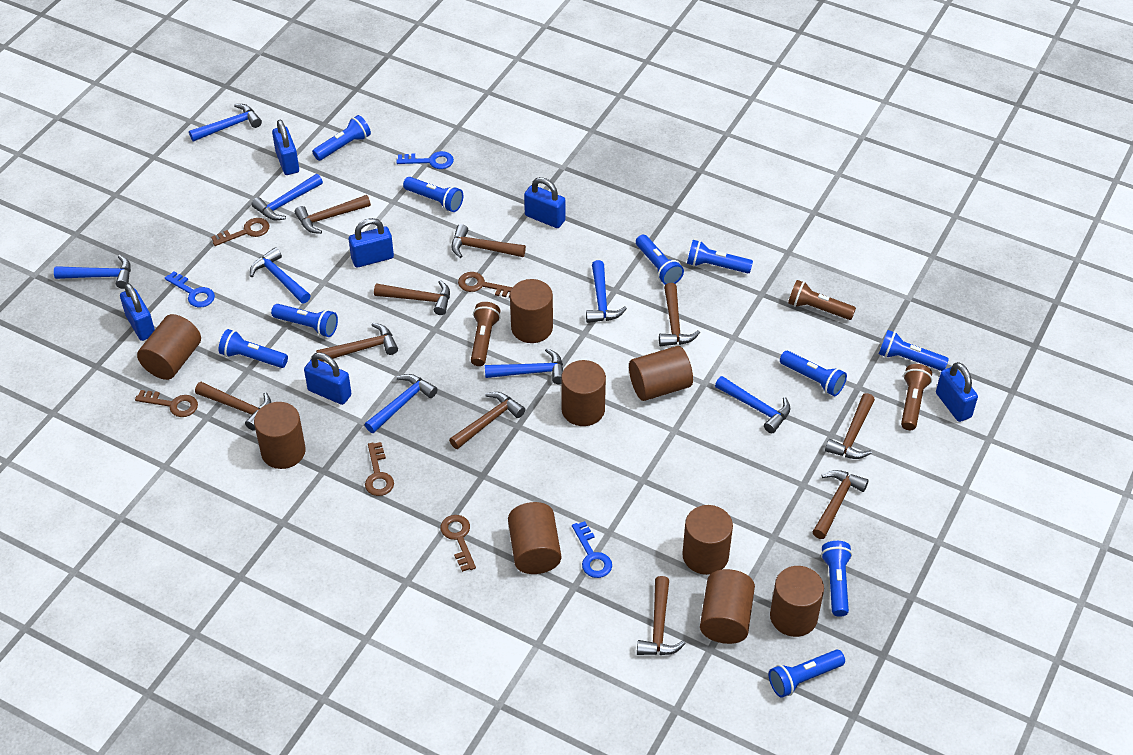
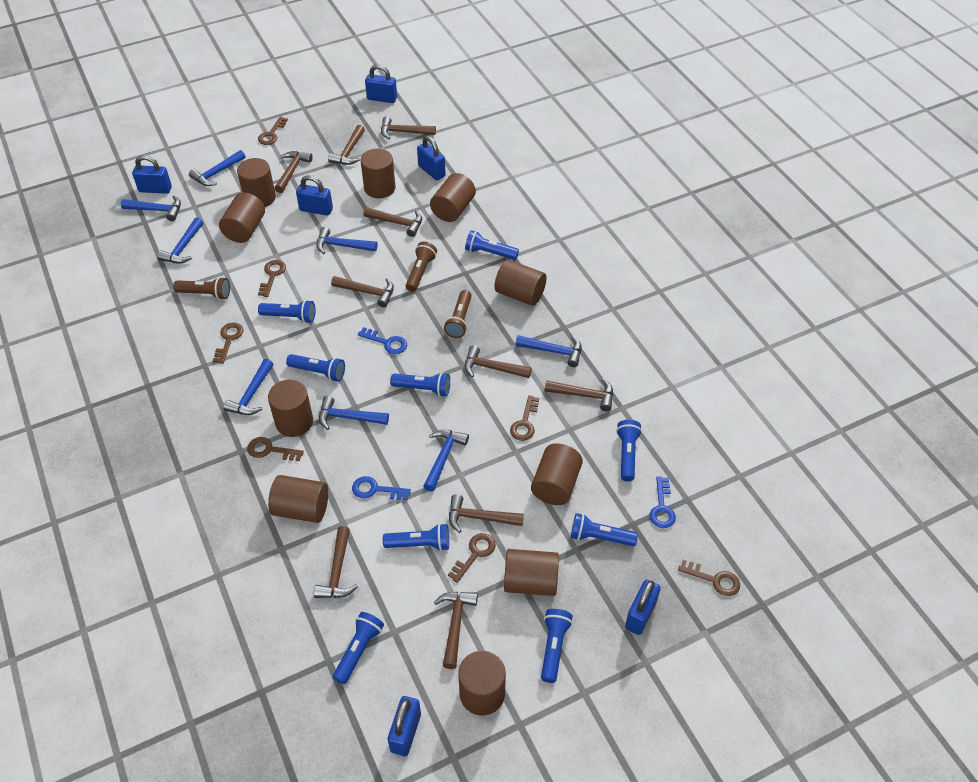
blue flashlight: 10 -> 9
brown cylinder: 9 -> 10
brown key: 5 -> 7

